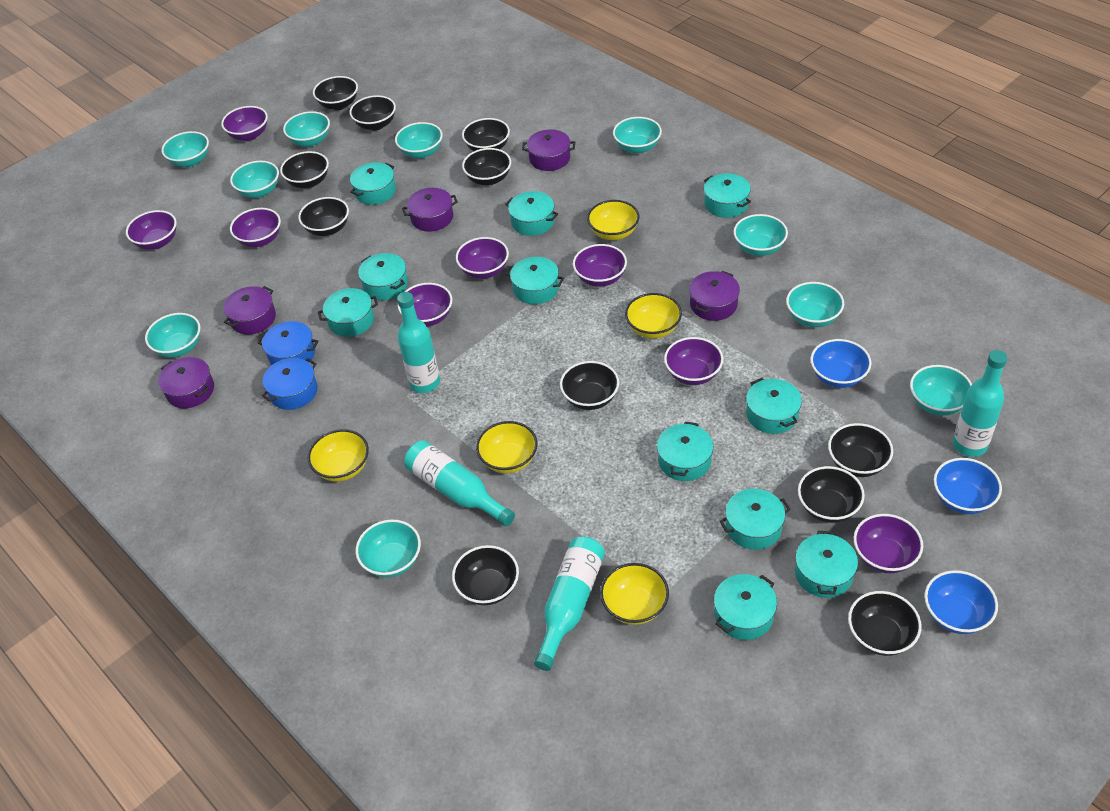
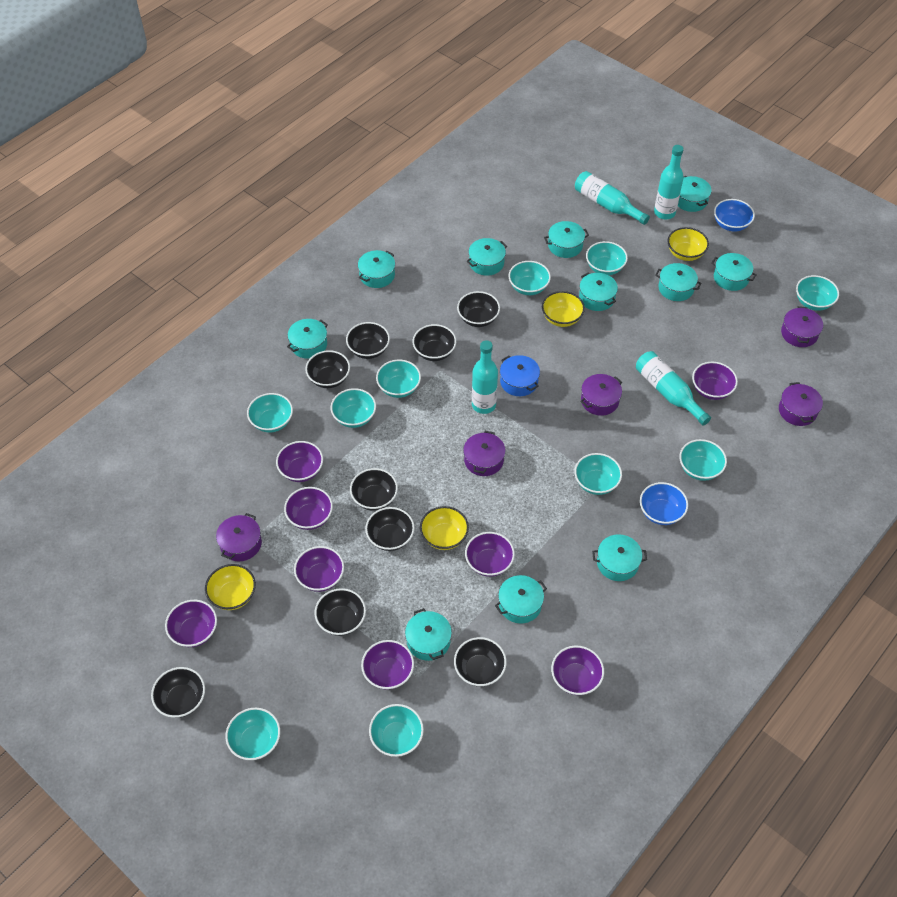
black bowl: 11 -> 9
blue bowl: 3 -> 2
blue pot: 2 -> 1
yellow bowl: 5 -> 4

